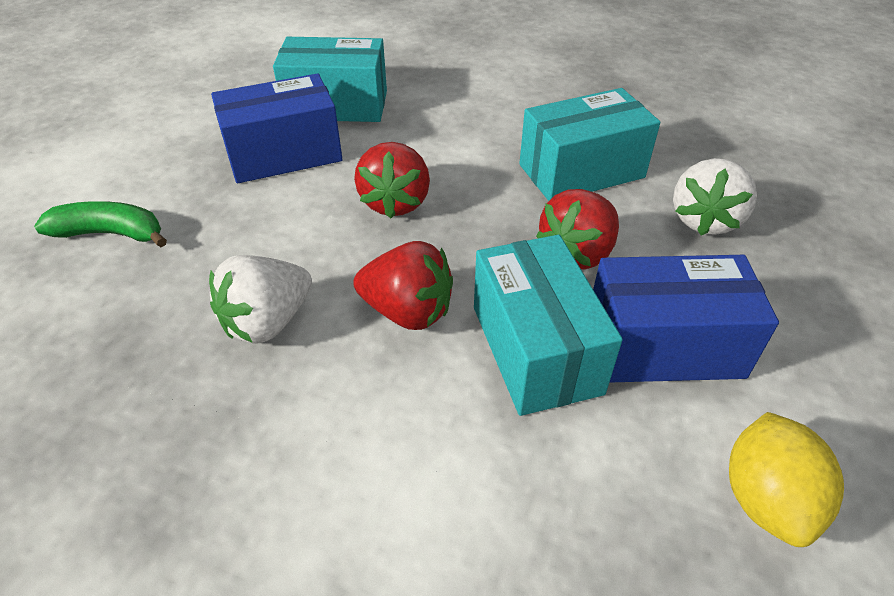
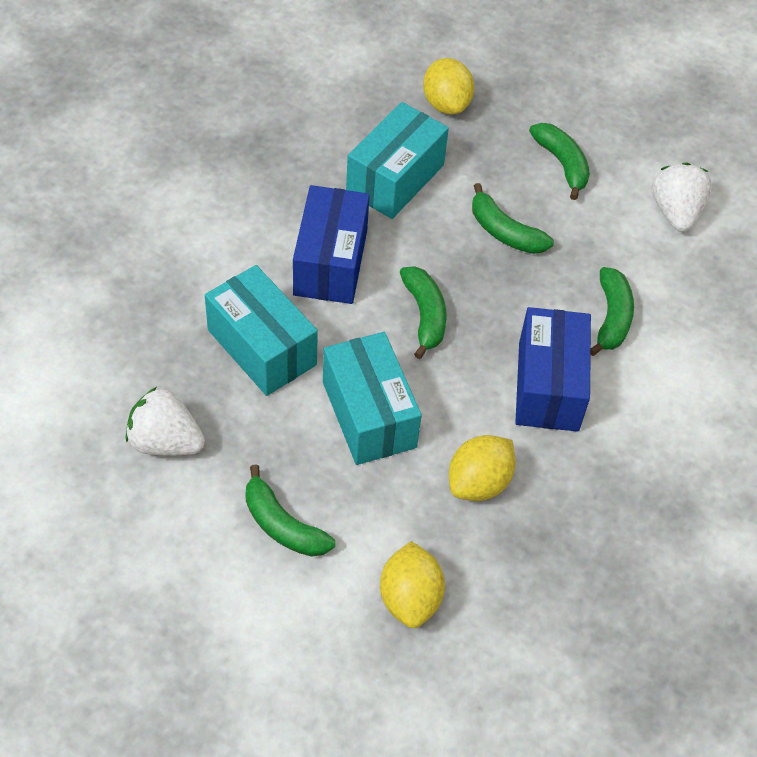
green banana: 1 -> 5
red strawberry: 3 -> 0
yellow lemon: 1 -> 3

